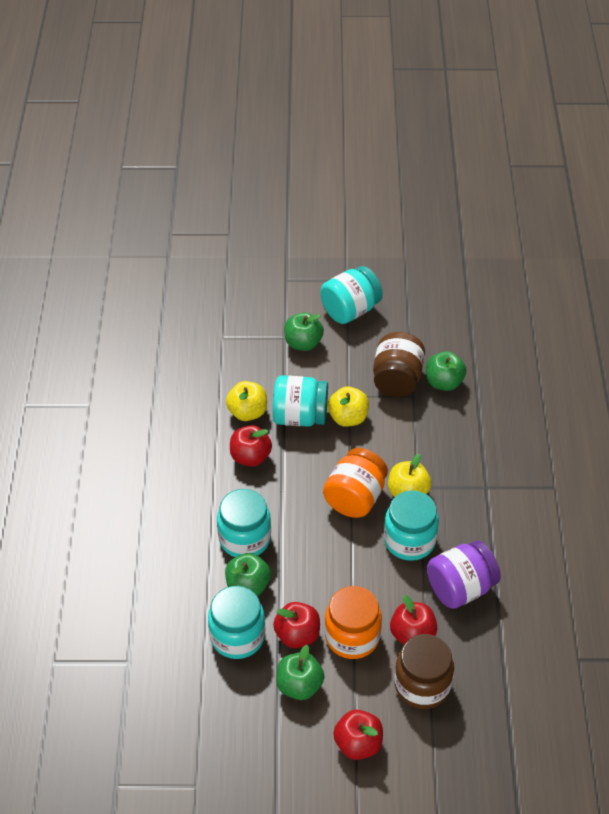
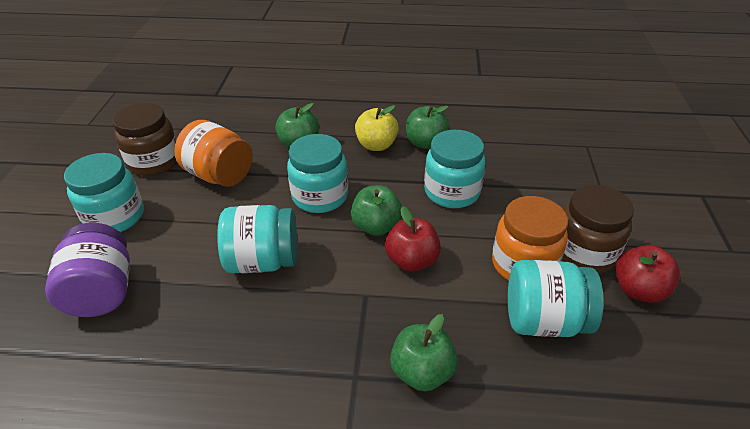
red apple: 4 -> 2
yellow apple: 3 -> 1

